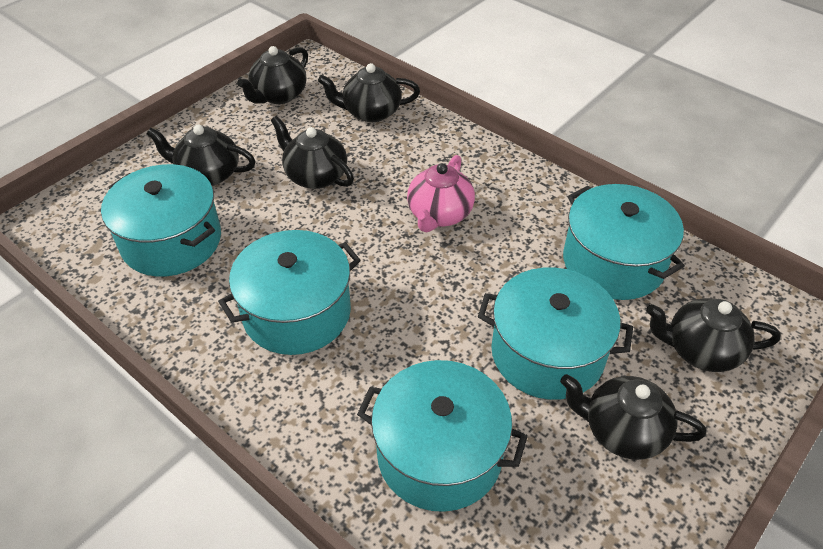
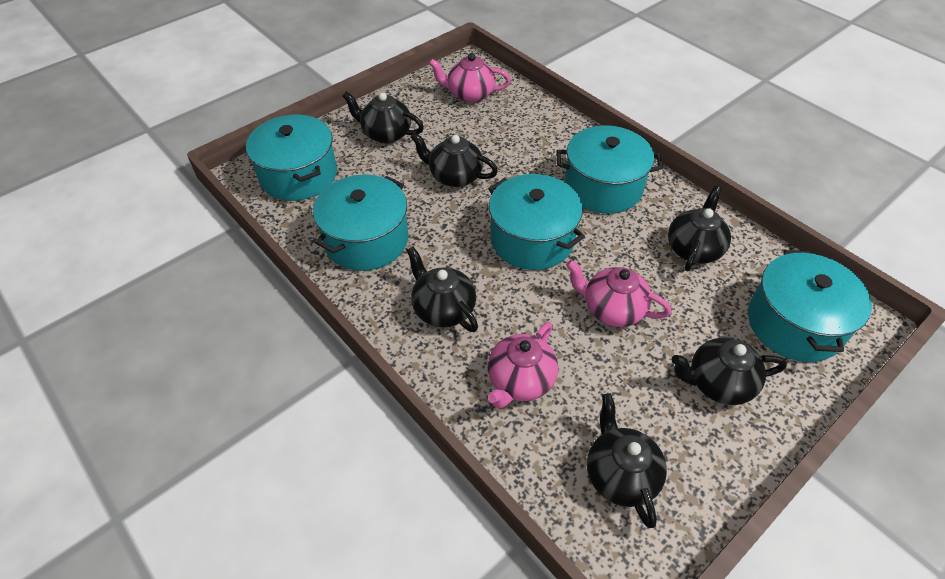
pink teapot: 1 -> 3

